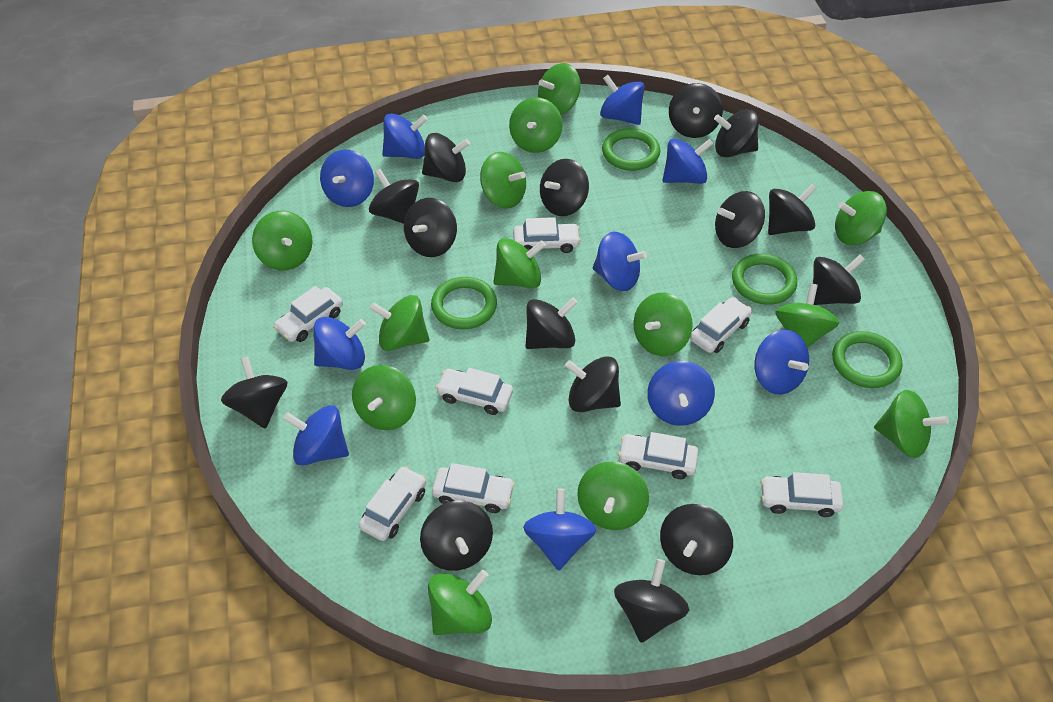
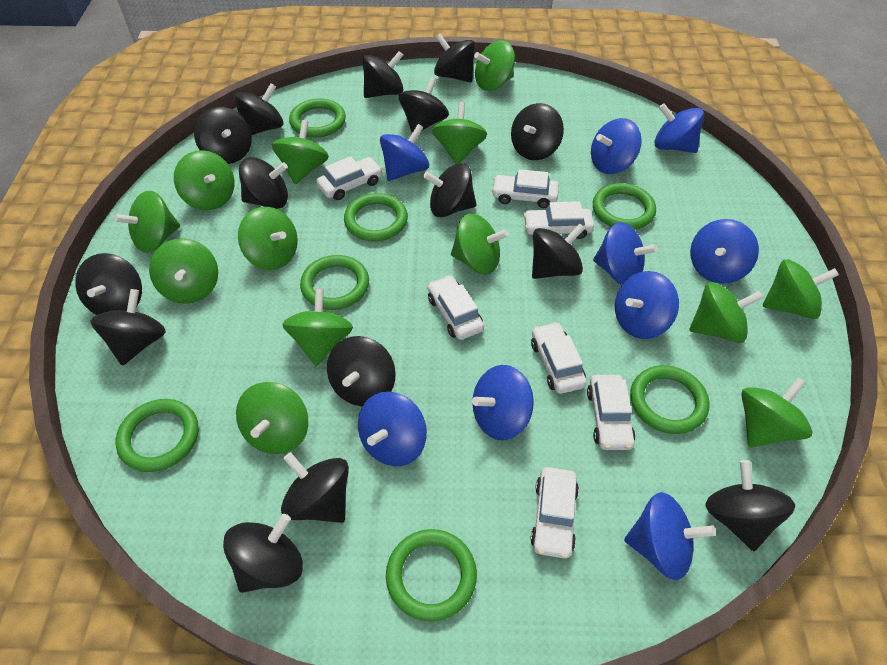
blue spinning top: 10 -> 9
green ring: 4 -> 7
white car: 8 -> 7

